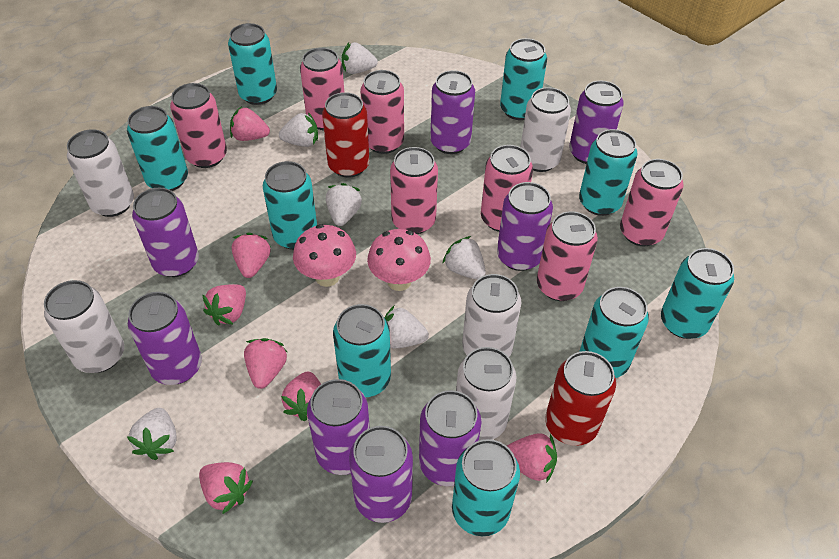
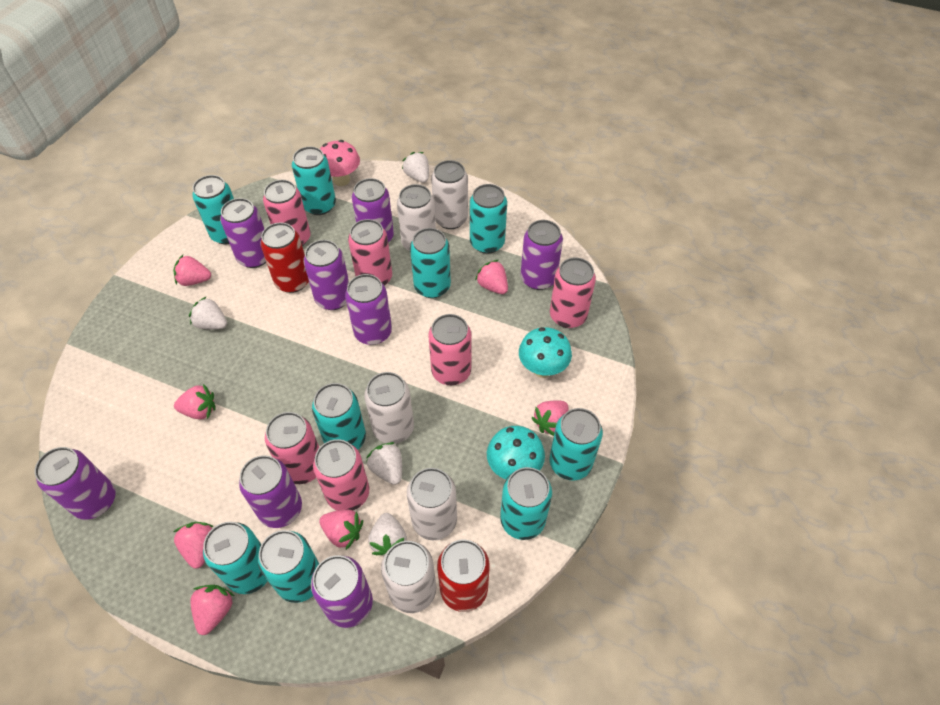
pink can: 7 -> 6
pink mushroom: 2 -> 1
turquoise mushroom: 0 -> 2
white strawberry: 6 -> 4

